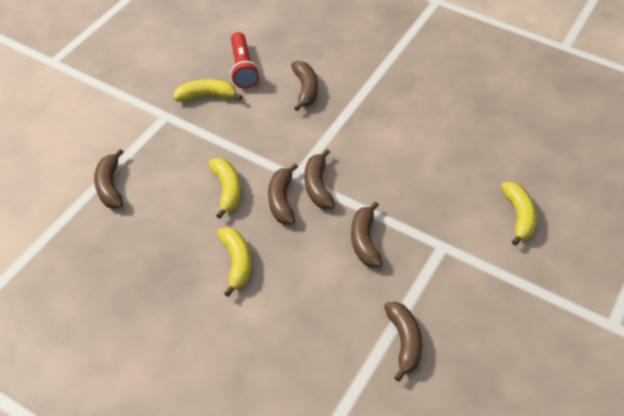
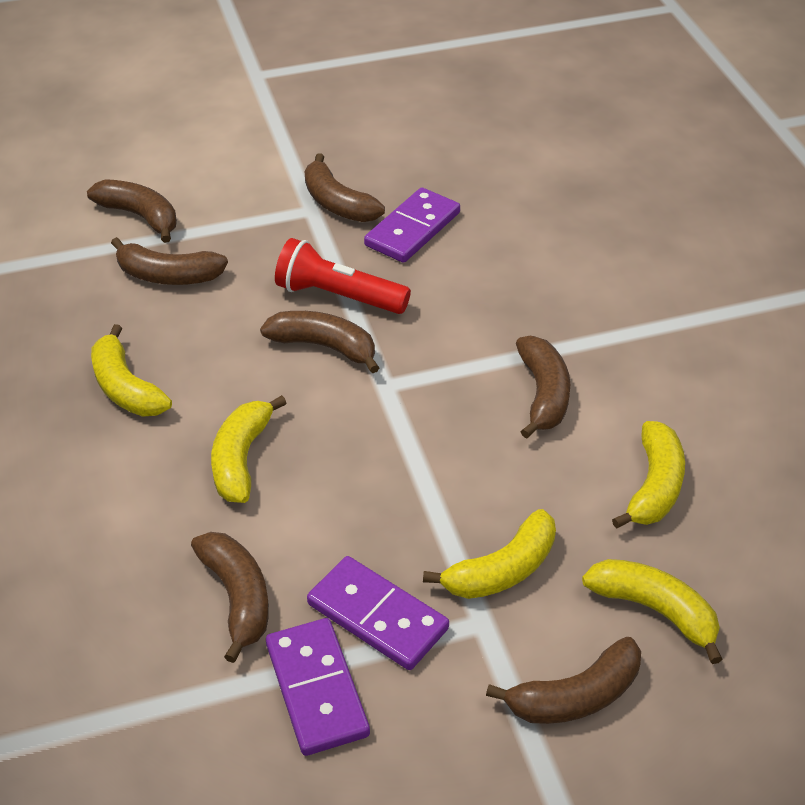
brown banana: 6 -> 7
purple domino: 0 -> 3
yellow banana: 4 -> 5

